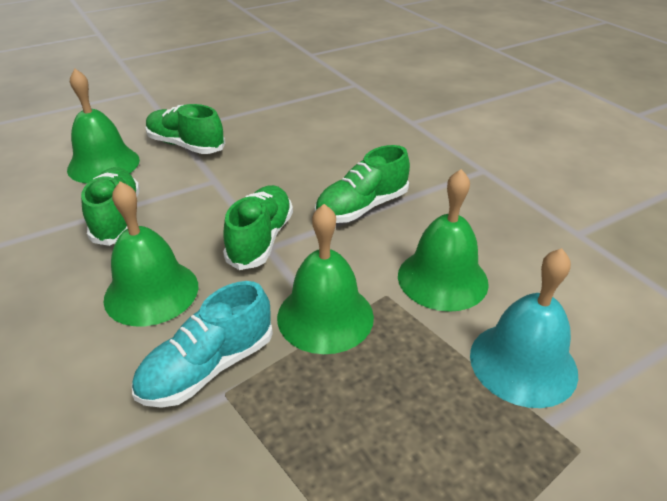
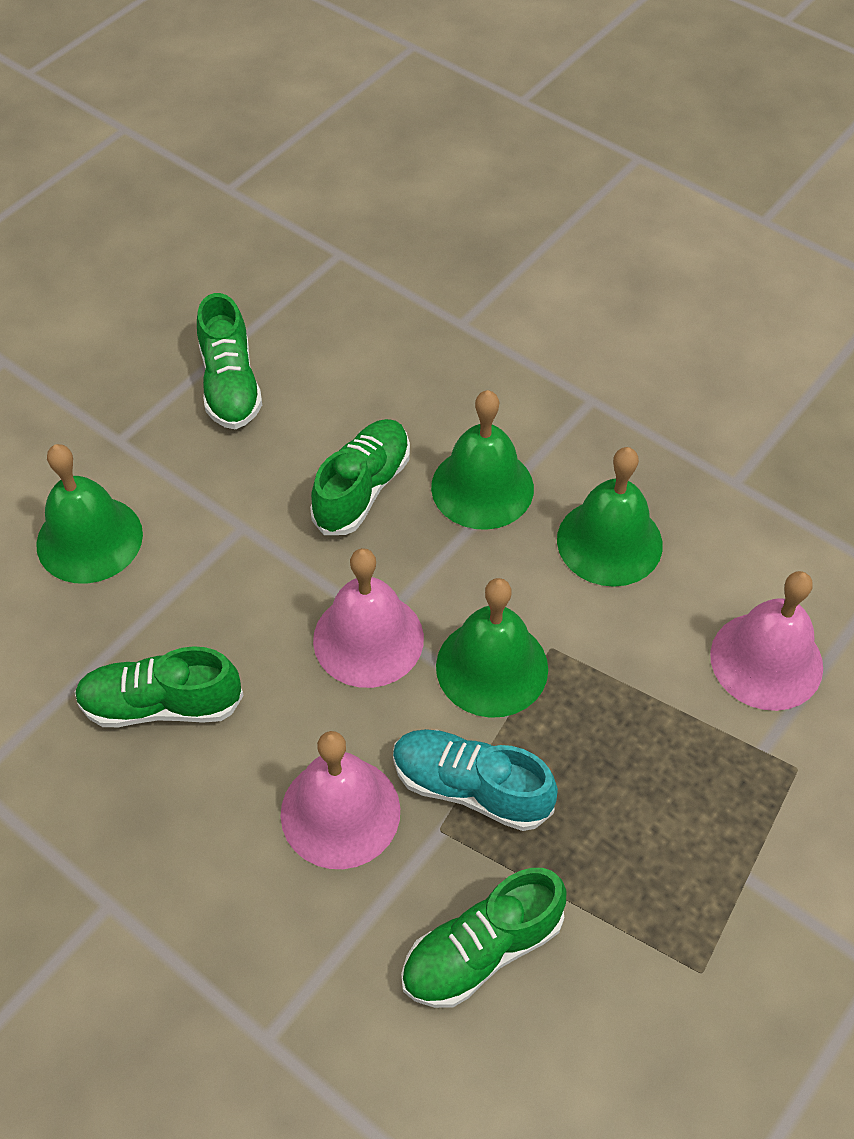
pink bell: 0 -> 3
turquoise bell: 1 -> 0

